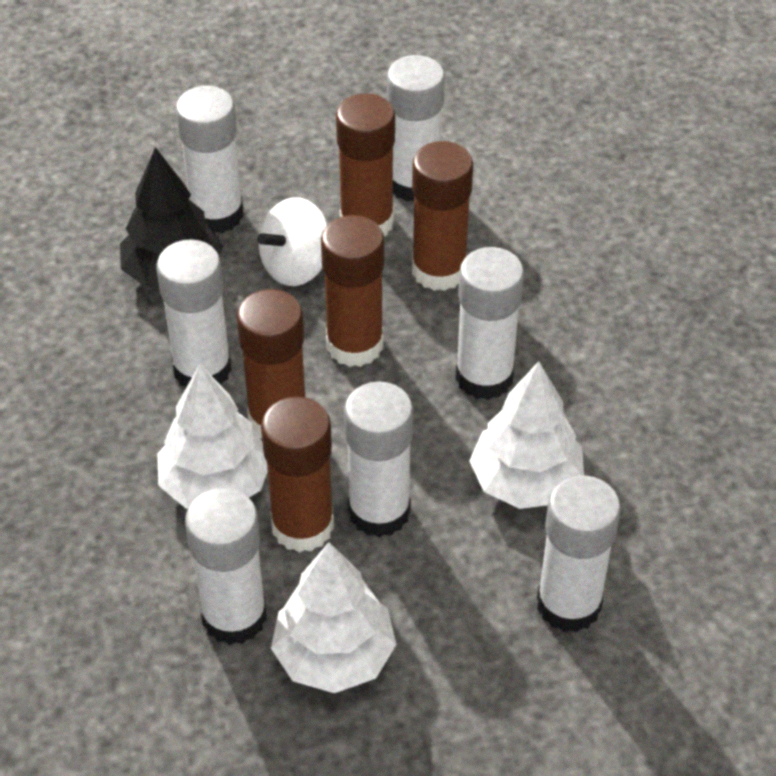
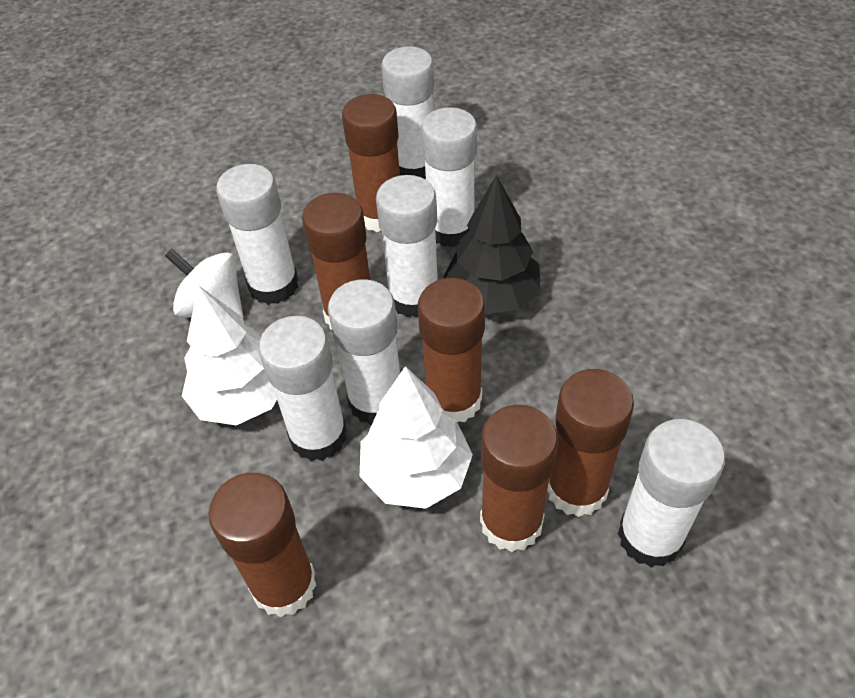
brown glue stick: 5 -> 6
white tree: 3 -> 2

